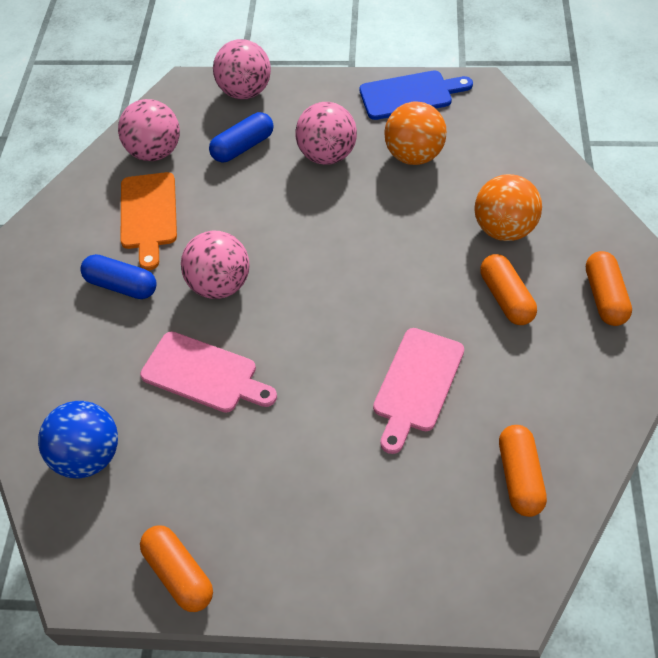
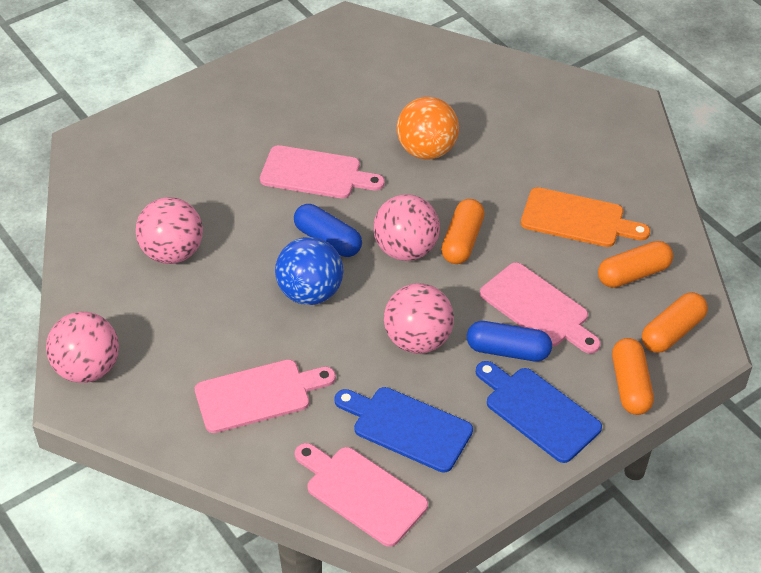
blue cutting board: 1 -> 2
orange ball: 2 -> 1
pink cutting board: 2 -> 4

